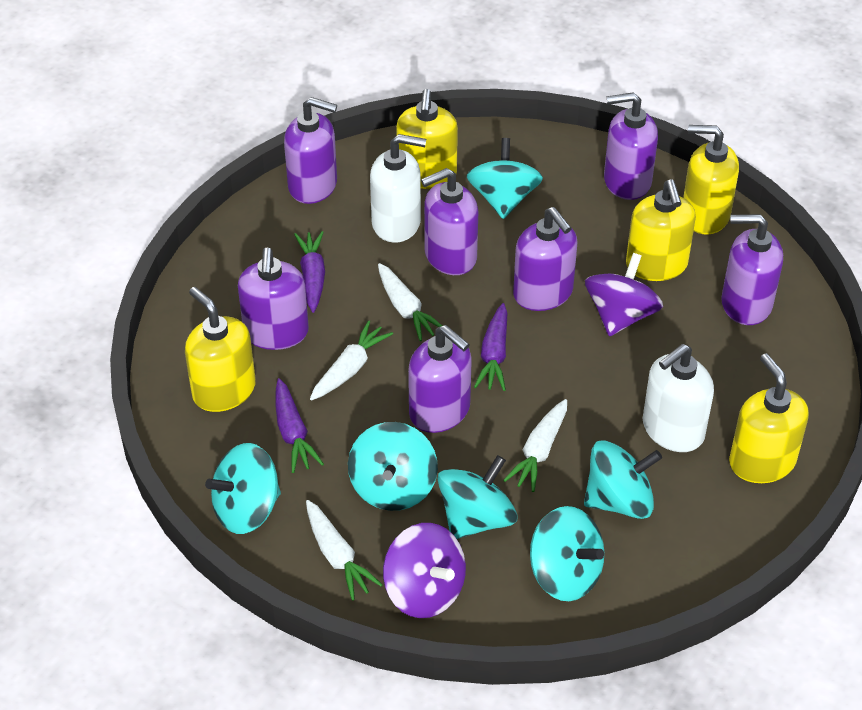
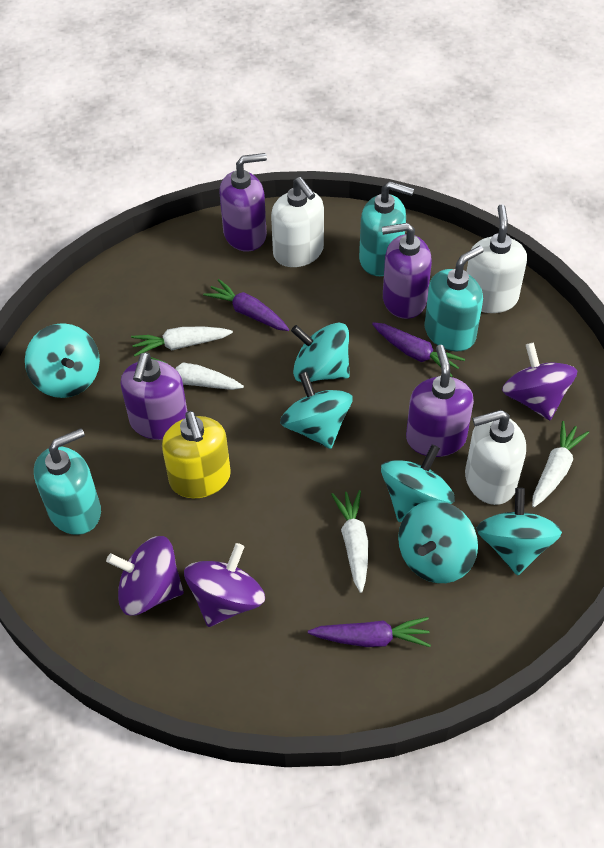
purple soap dispenser: 7 -> 4
purple spinning top: 2 -> 3
turquoise soap dispenser: 0 -> 3
white soap dispenser: 2 -> 3
yellow soap dispenser: 5 -> 1

